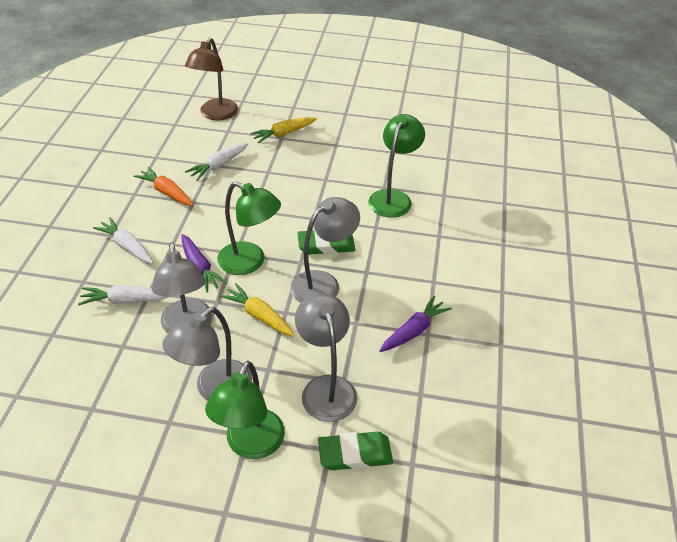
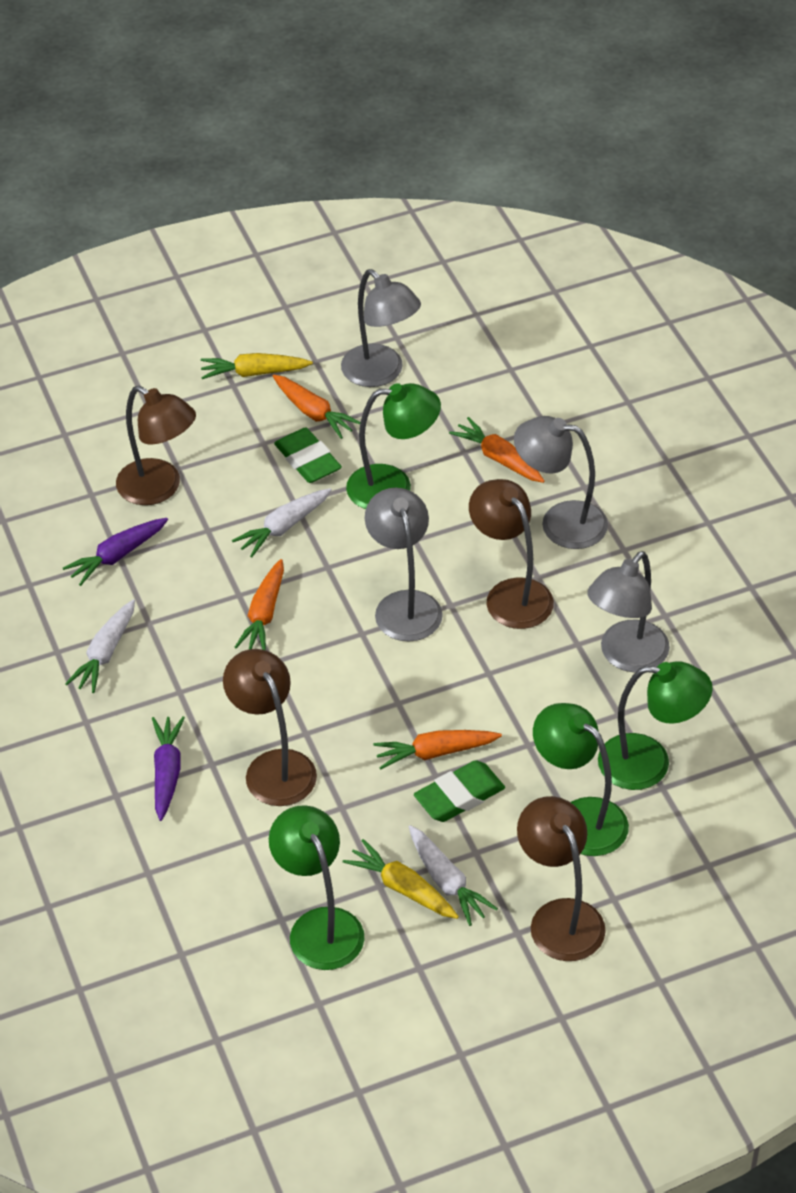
brown lamp: 1 -> 4
green lamp: 3 -> 4
orange carrot: 1 -> 4

